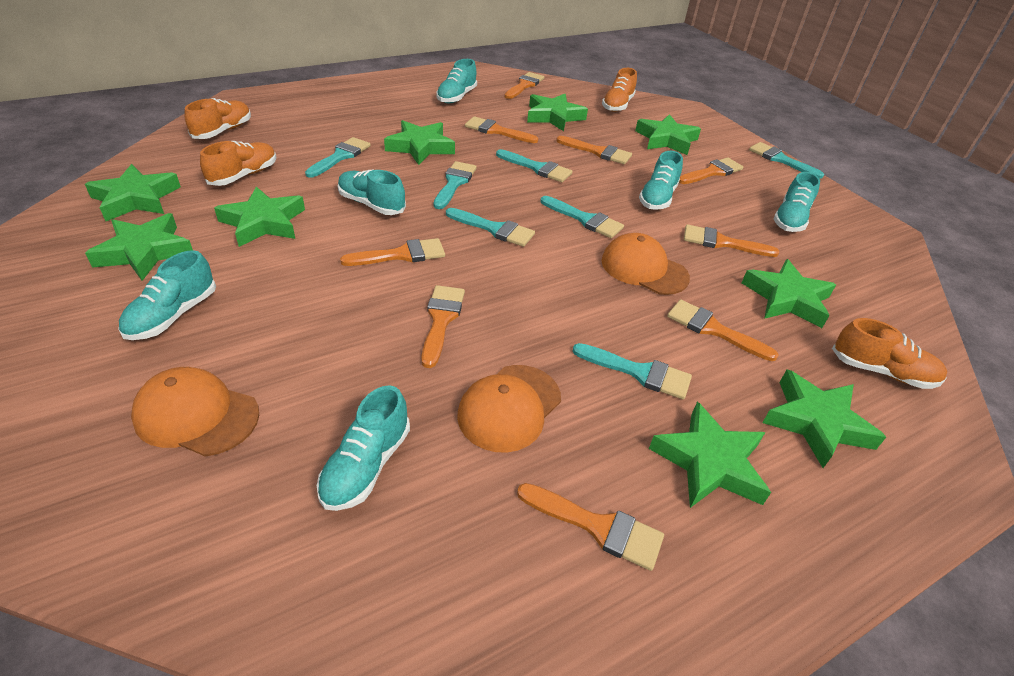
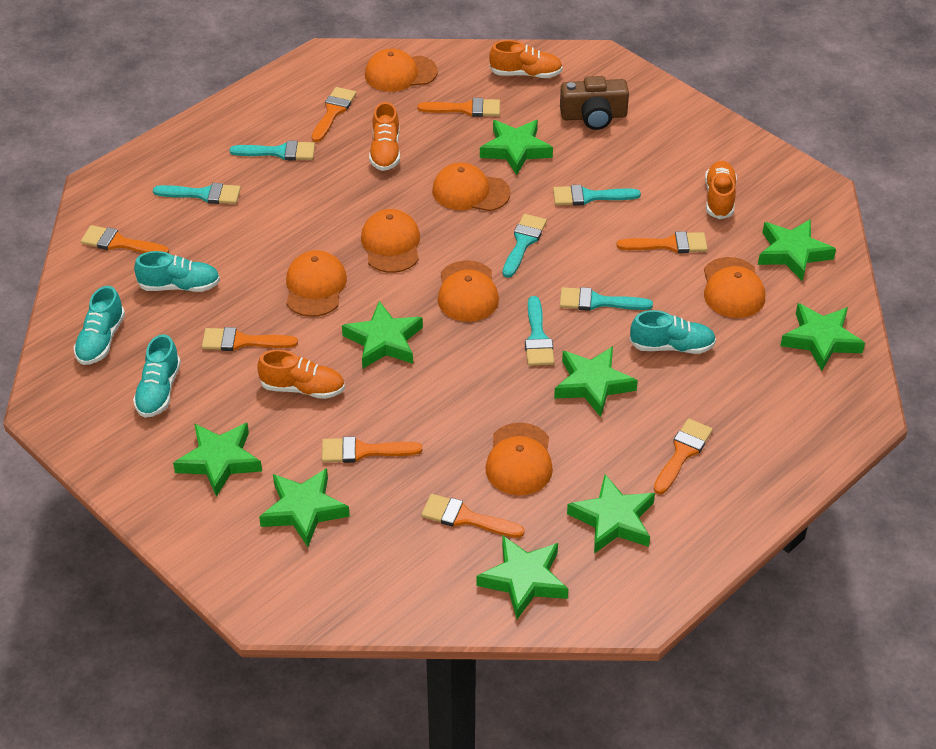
brown camera: 0 -> 1
orange brush: 9 -> 8
orange cap: 3 -> 7
turquoise brush: 7 -> 6
turquoise shoe: 6 -> 4

